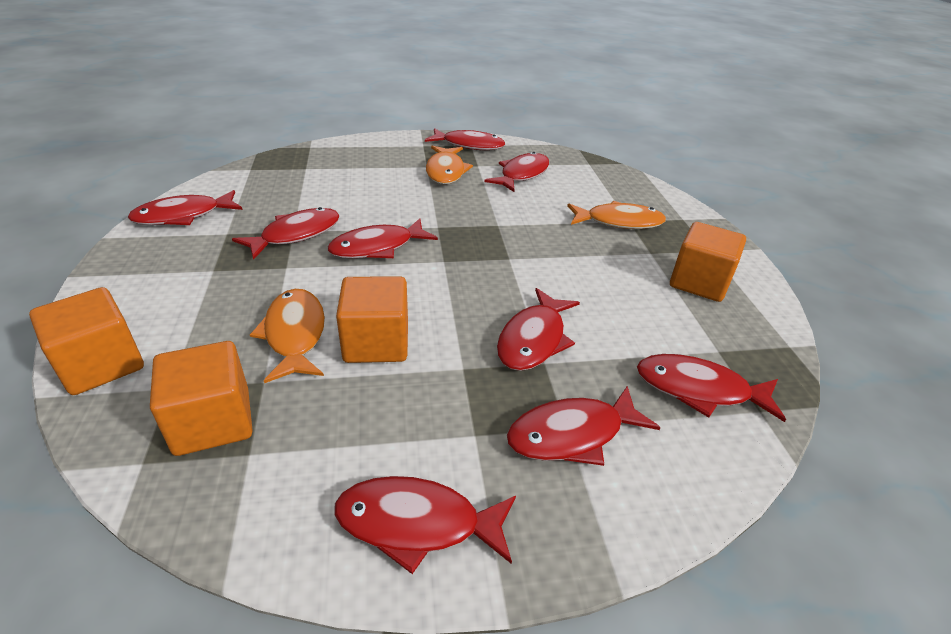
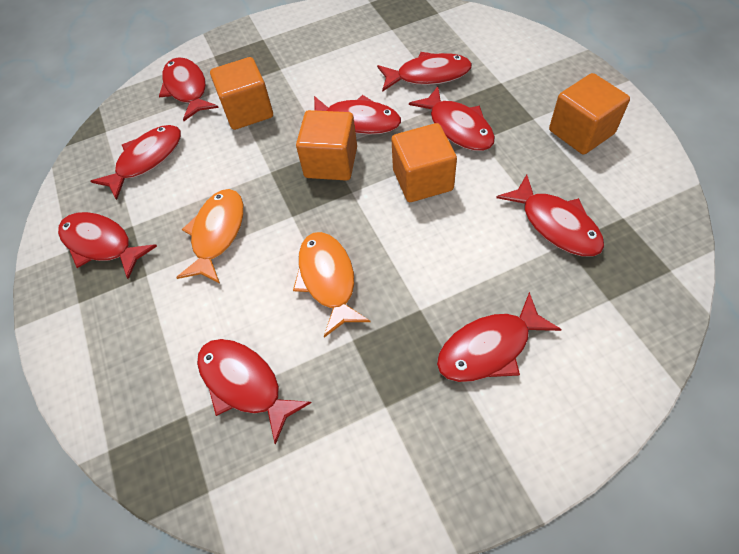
orange fish: 3 -> 2

